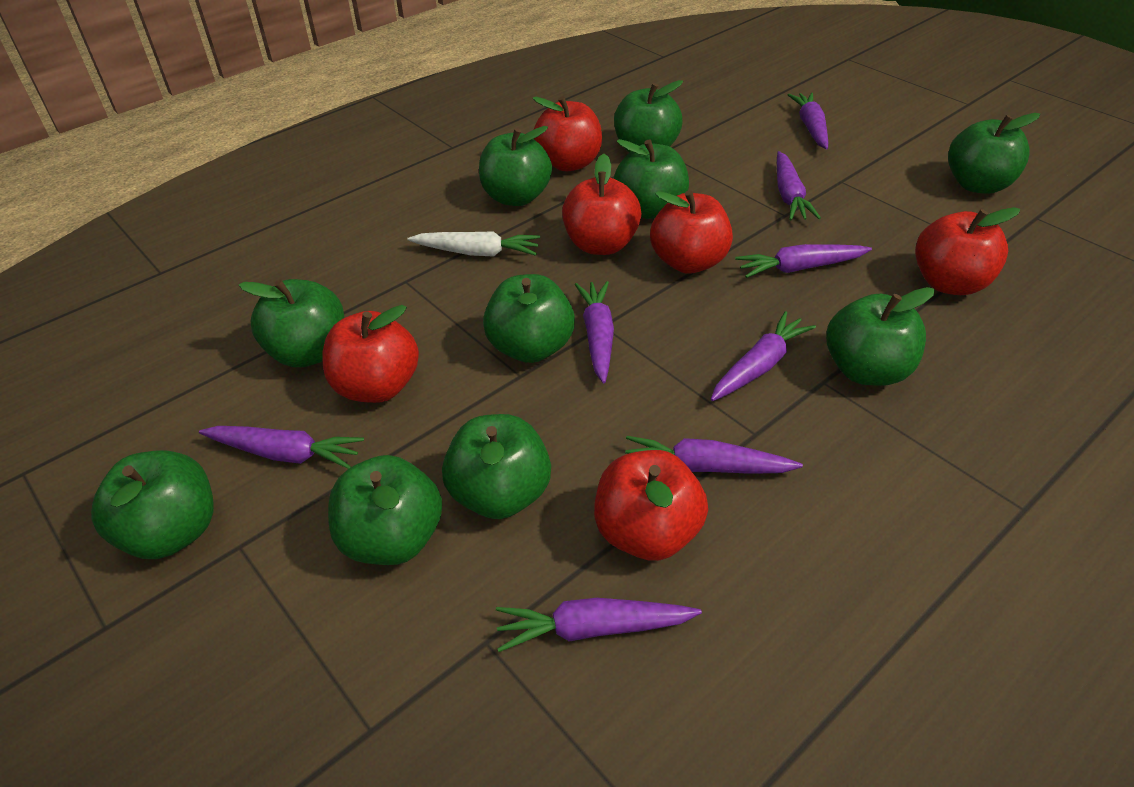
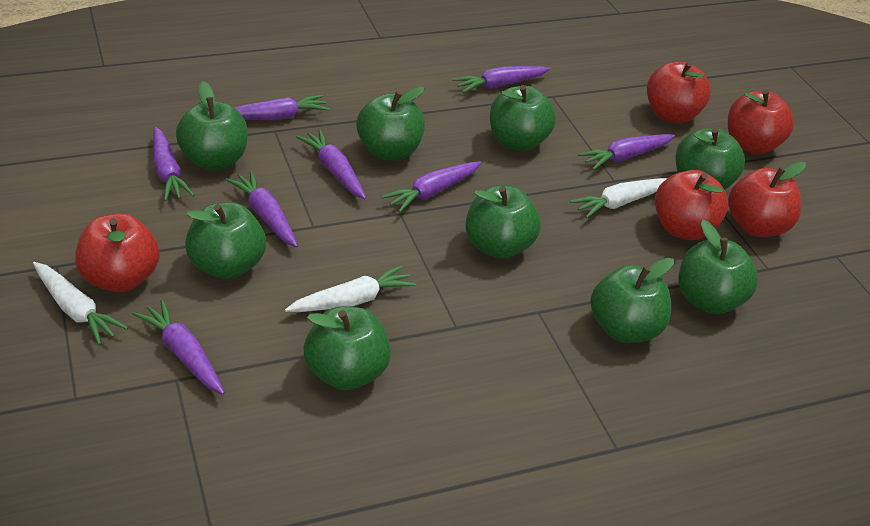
green apple: 10 -> 9
red apple: 6 -> 5
white carrot: 1 -> 3

